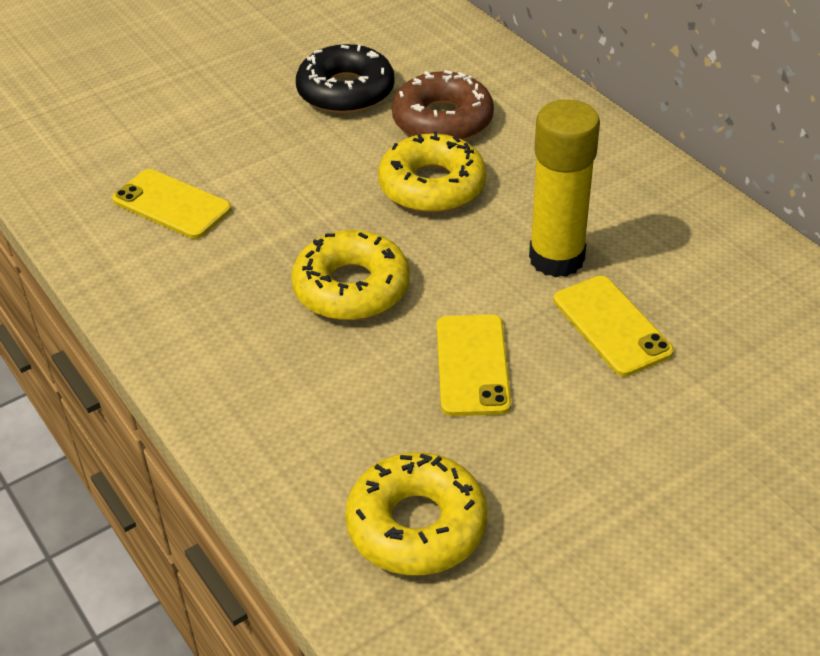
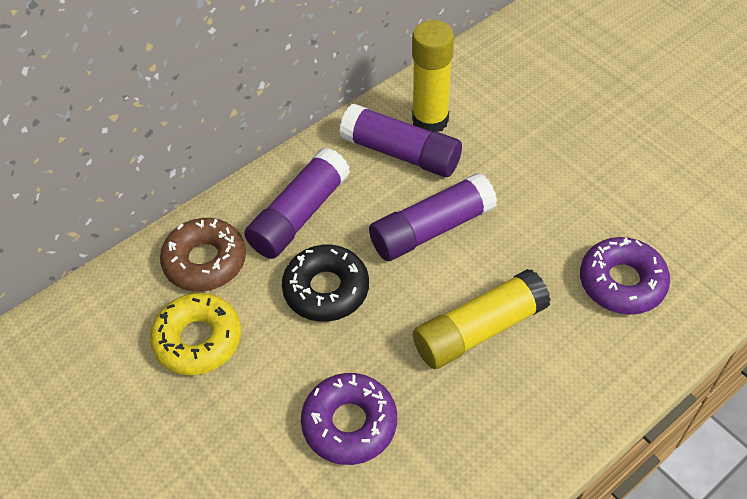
purple donut: 0 -> 2
purple glue stick: 0 -> 3
yellow donut: 3 -> 1
yellow glue stick: 1 -> 2
yellow phone: 3 -> 0

